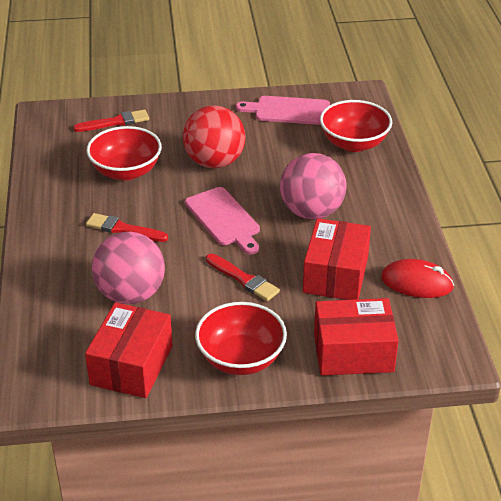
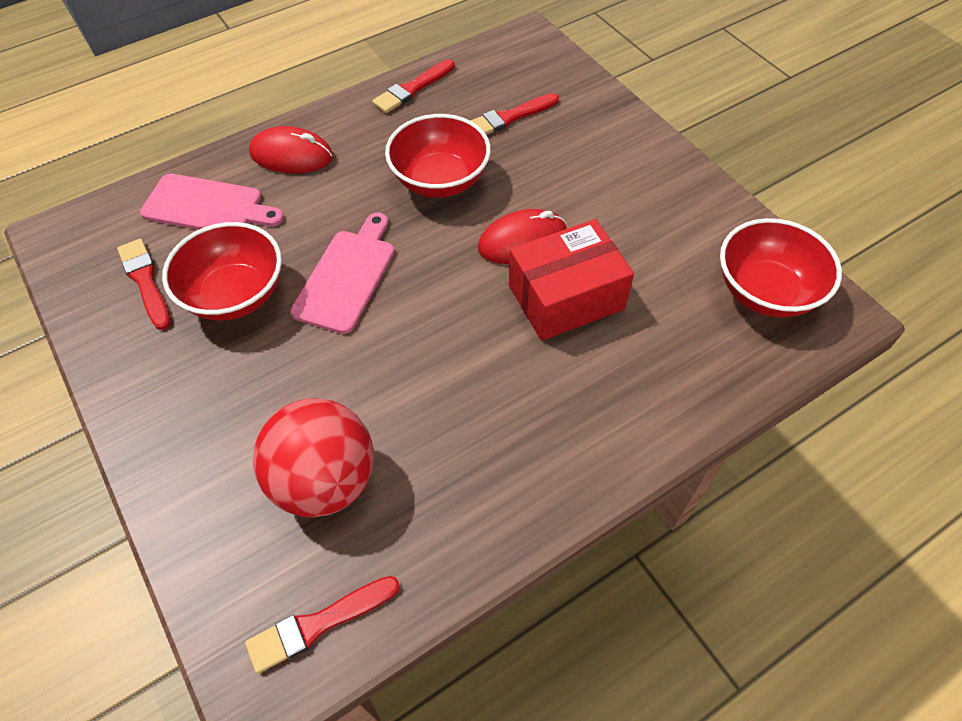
pink ball: 2 -> 0
red box: 3 -> 1
red brush: 3 -> 4
red mouse: 1 -> 2

